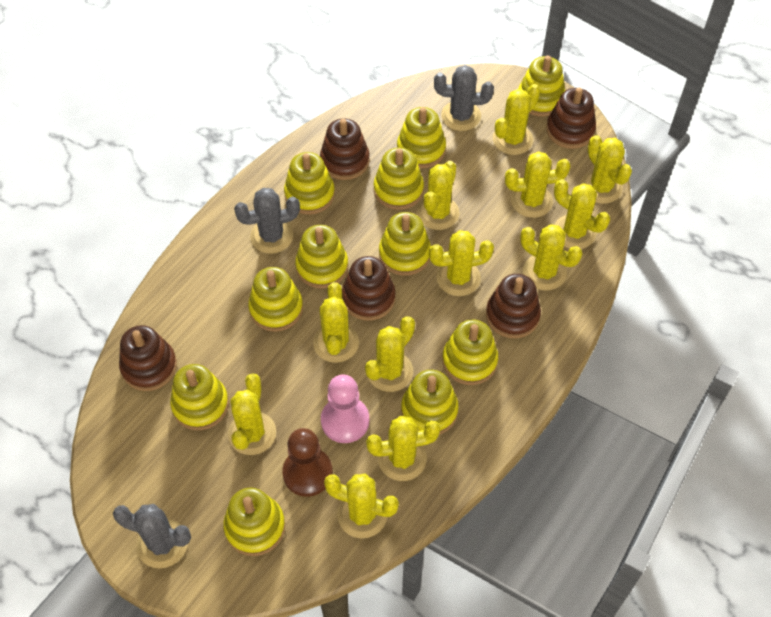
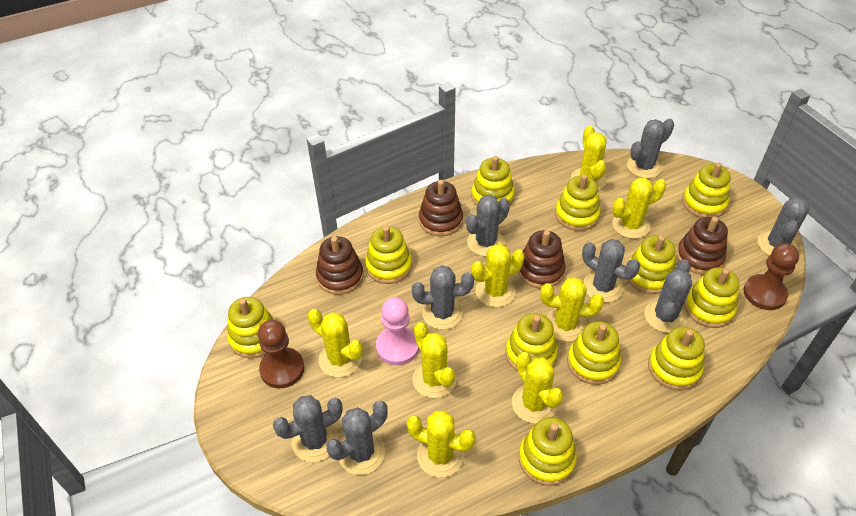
brown pawn: 1 -> 2
brown stacking toy: 5 -> 4
grey cactus: 3 -> 8
yellow cactus: 12 -> 8

